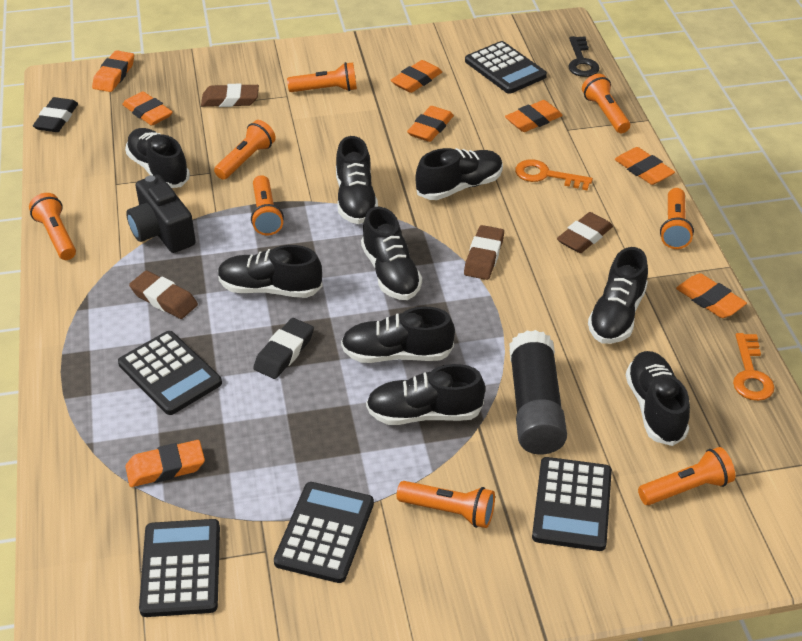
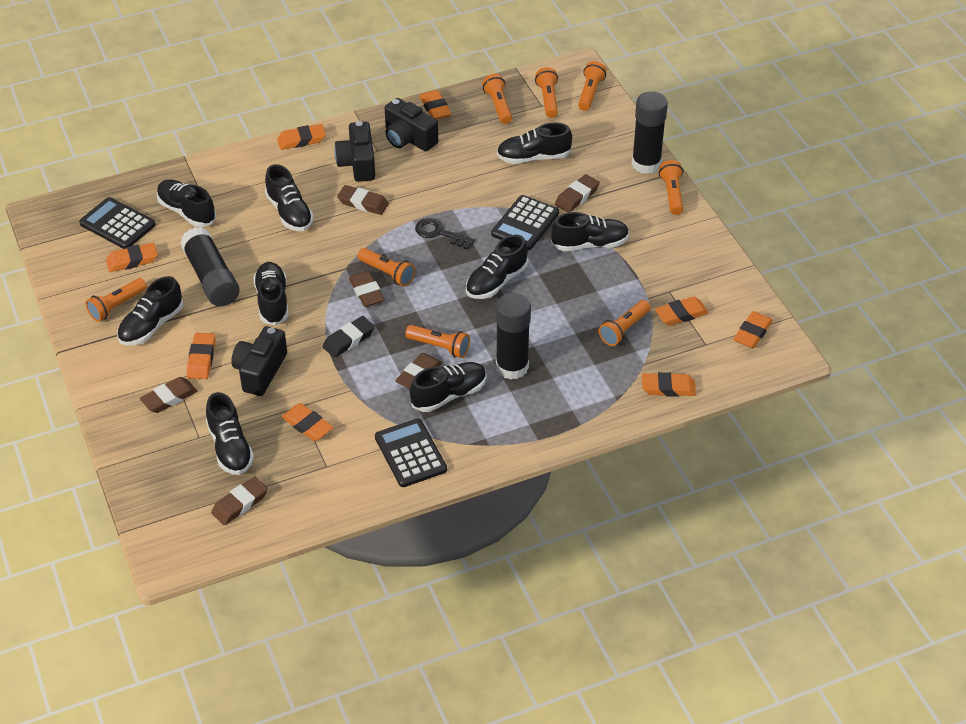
black calculator: 5 -> 3
black camera: 1 -> 3
black eraser: 2 -> 1
black glue stick: 1 -> 3
brown eraser: 4 -> 6
orange key: 2 -> 0

